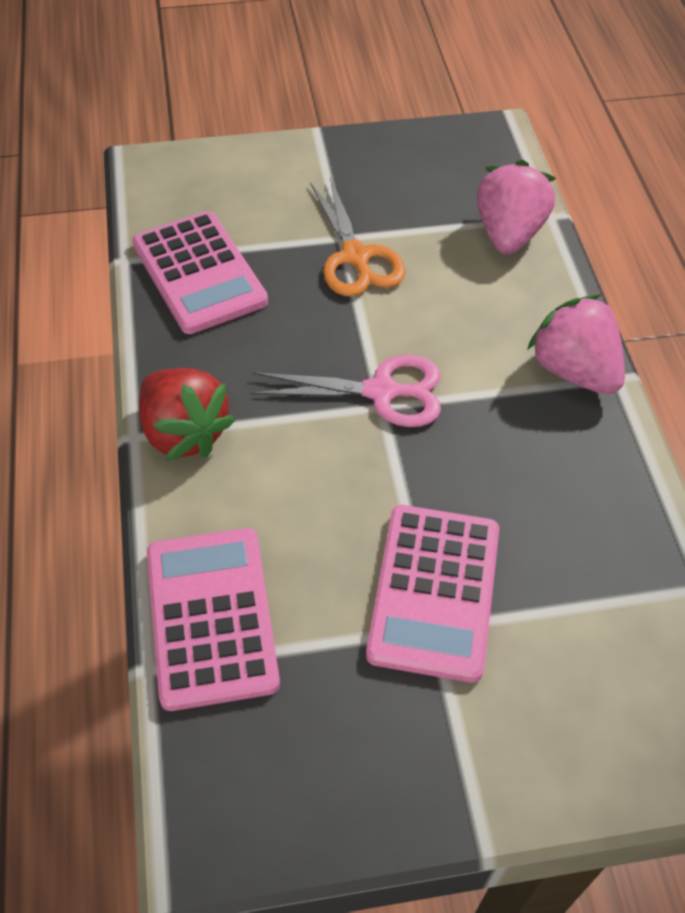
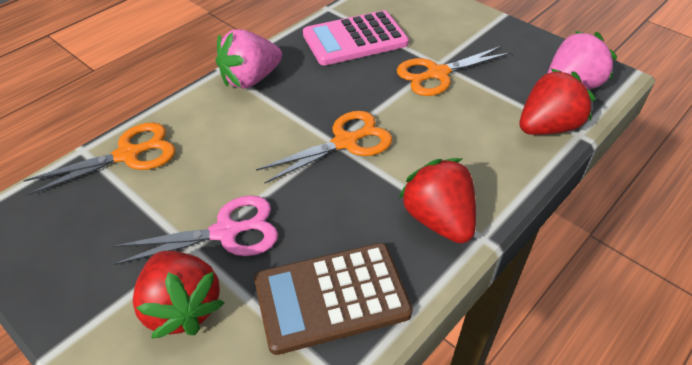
brown calculator: 0 -> 1
orange scissors: 1 -> 3
pink calculator: 3 -> 1
red strawberry: 1 -> 3

